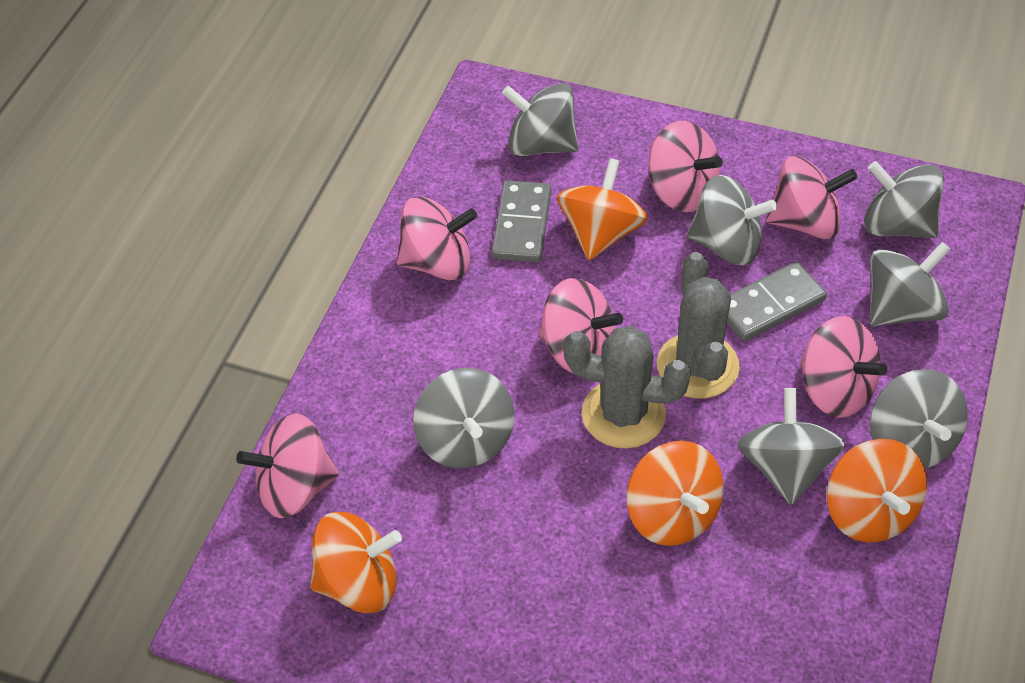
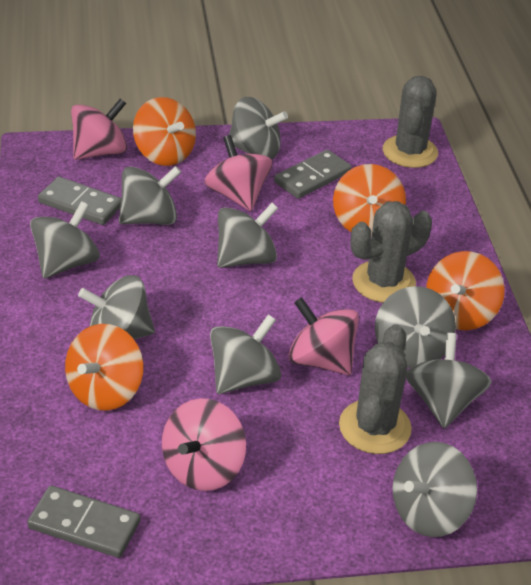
grey cactus: 2 -> 3
grey domino: 2 -> 3
grey spinning top: 7 -> 9
pink spinning top: 6 -> 4

